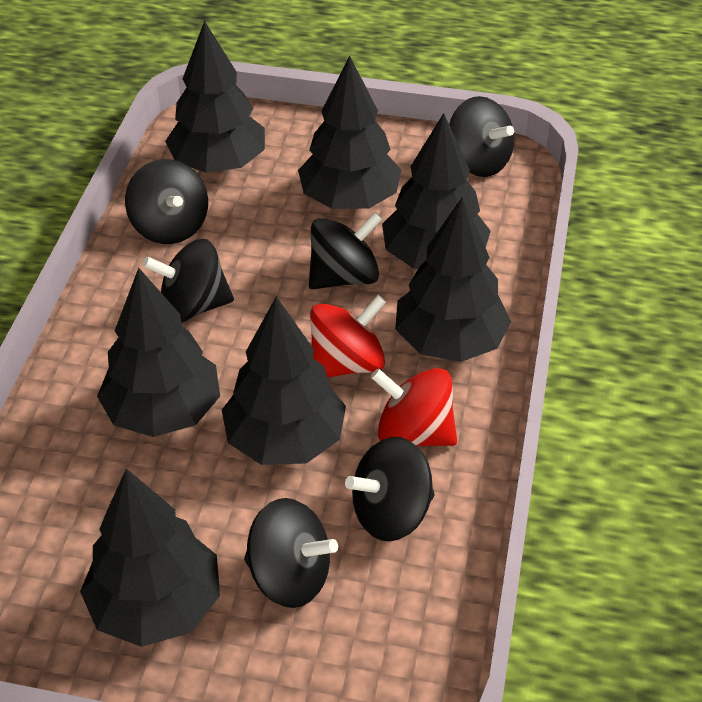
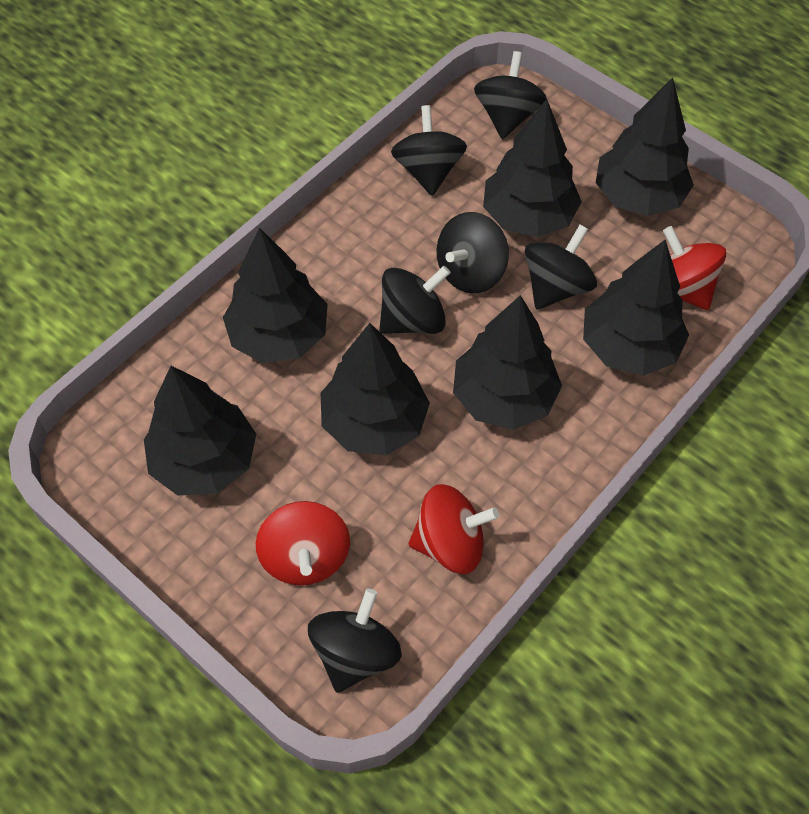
red spinning top: 2 -> 3

